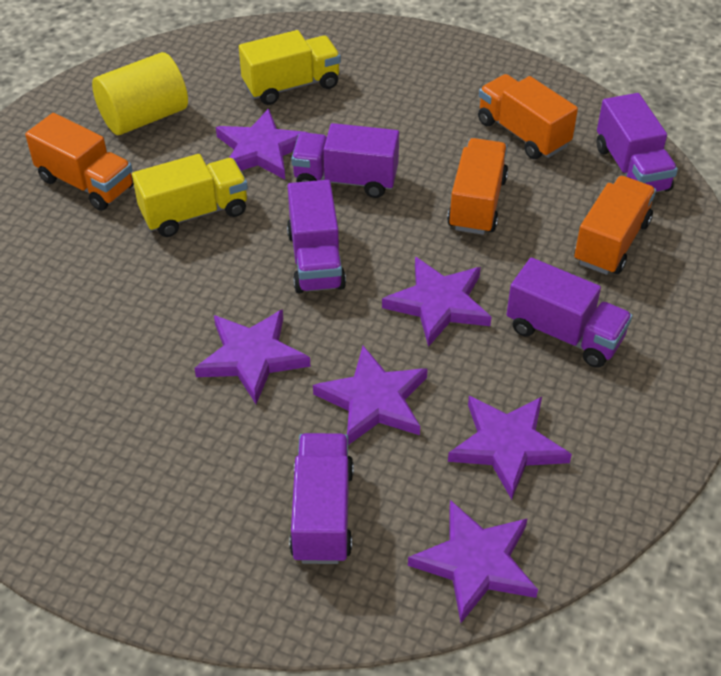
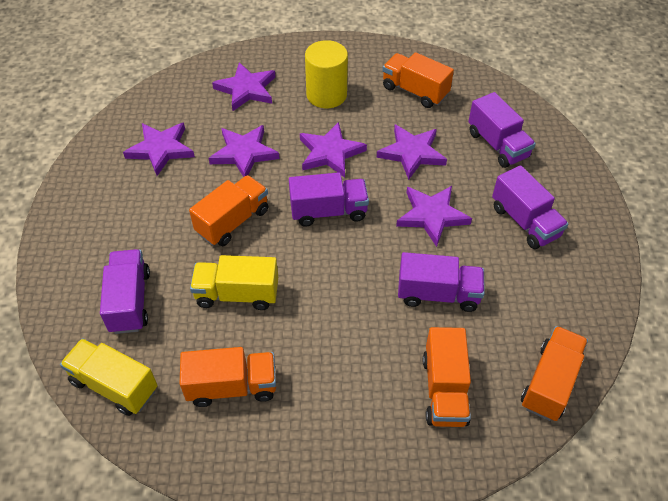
orange truck: 4 -> 5

